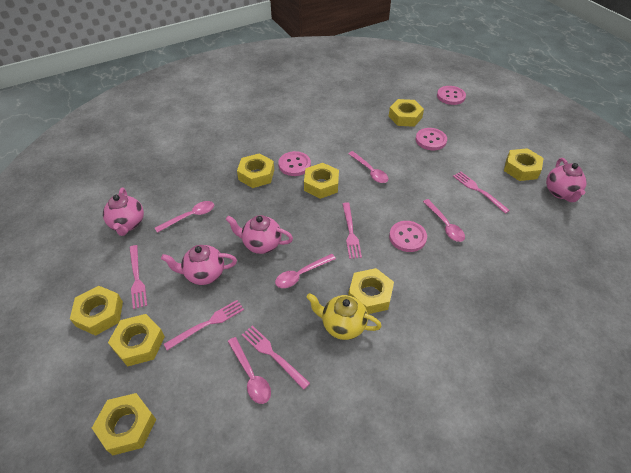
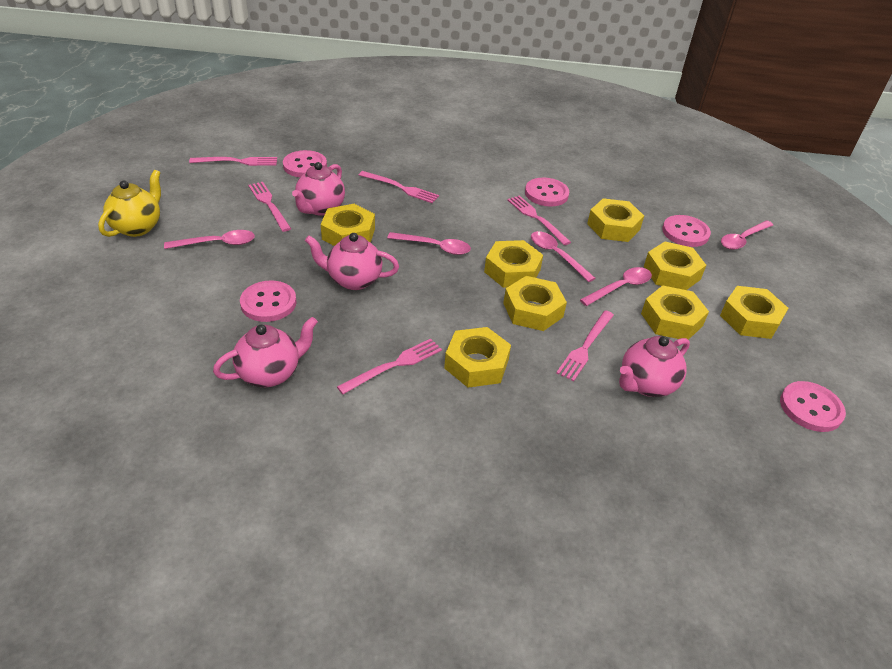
pink button: 4 -> 5
pink fork: 5 -> 6

